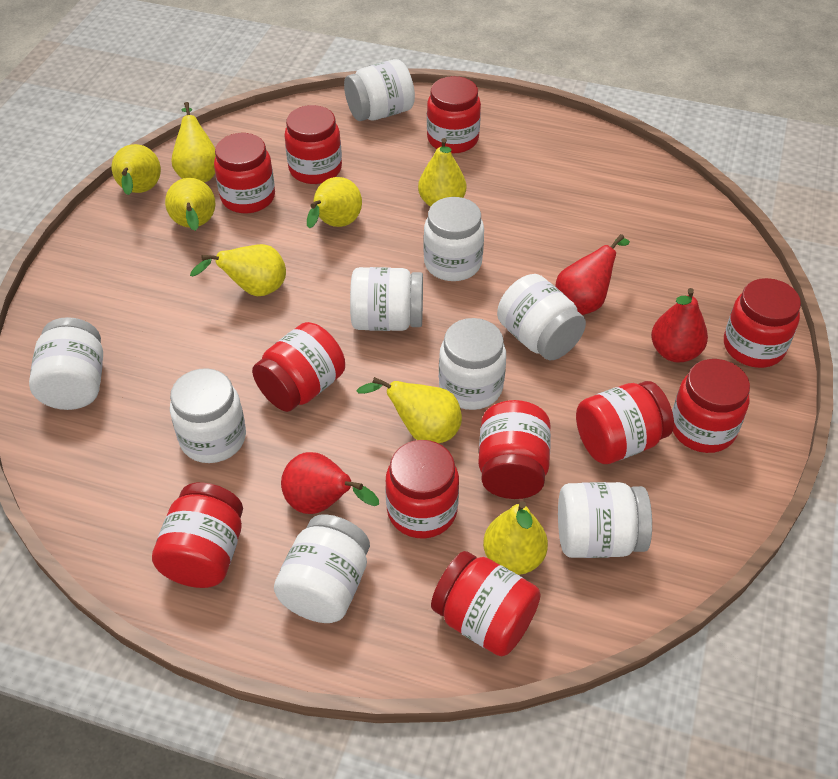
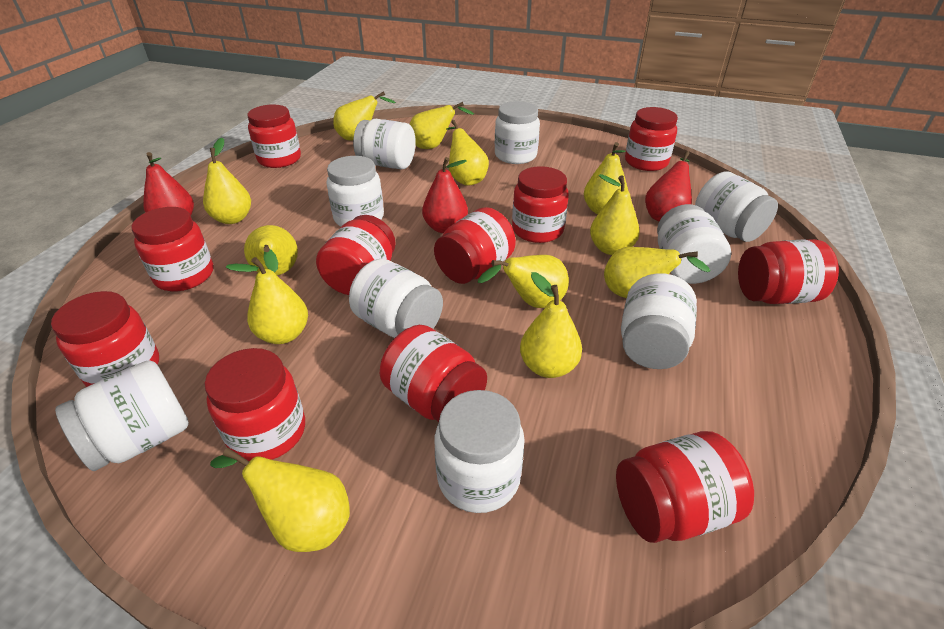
yellow pear: 8 -> 12

